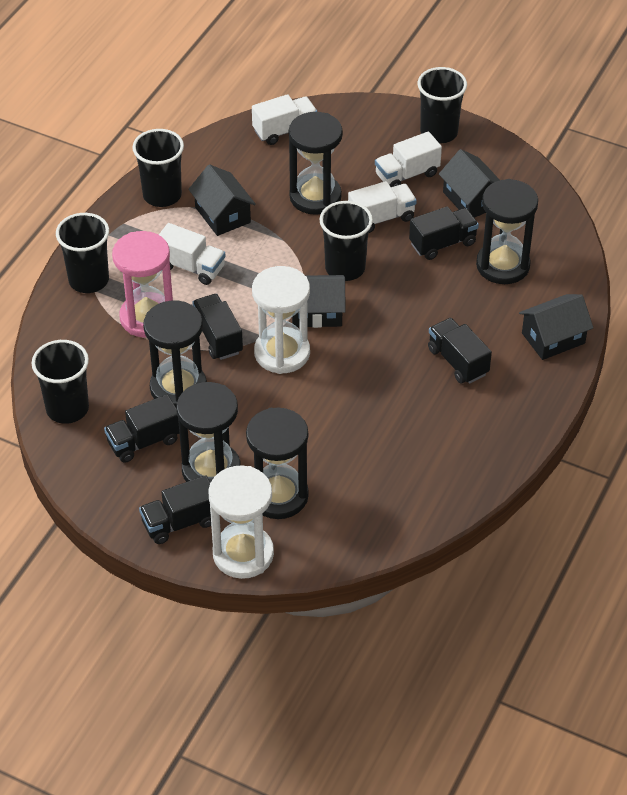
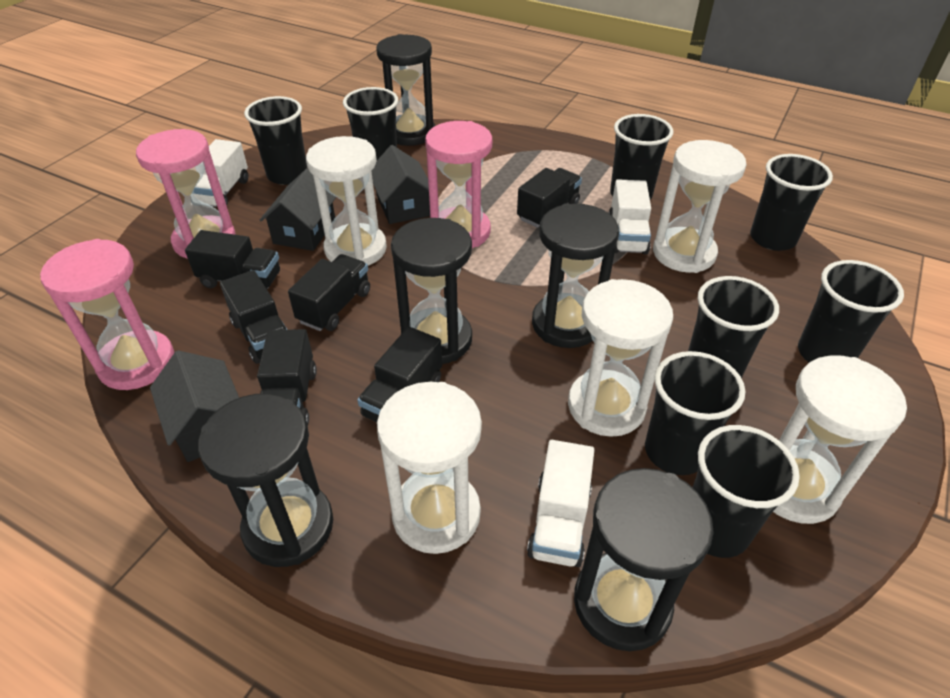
black cup: 5 -> 8
black house: 4 -> 3
black truck: 5 -> 6
pink hourglass: 1 -> 3
white hourglass: 2 -> 5
white truck: 4 -> 3

